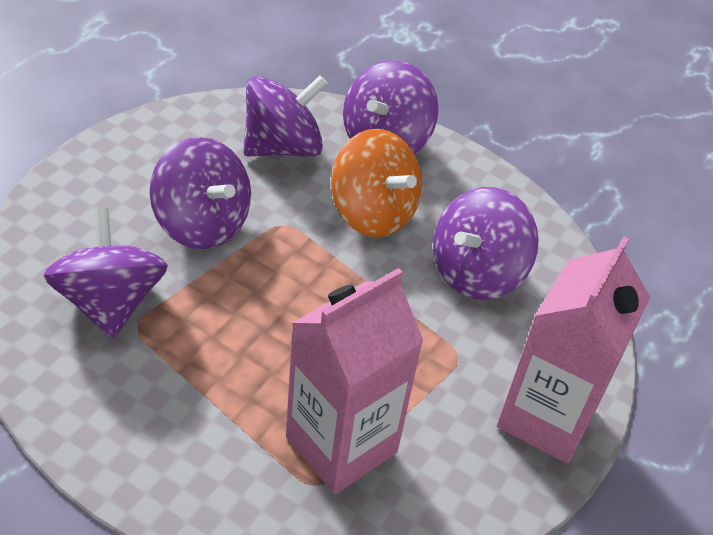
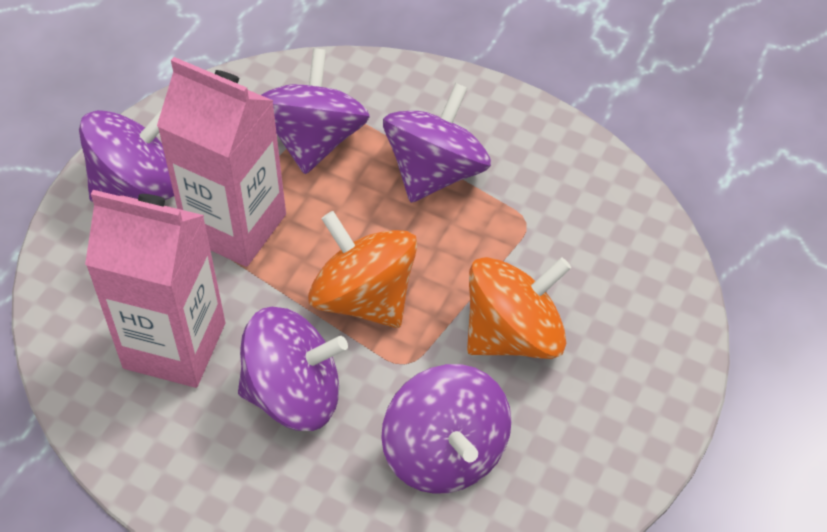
orange spinning top: 1 -> 2

